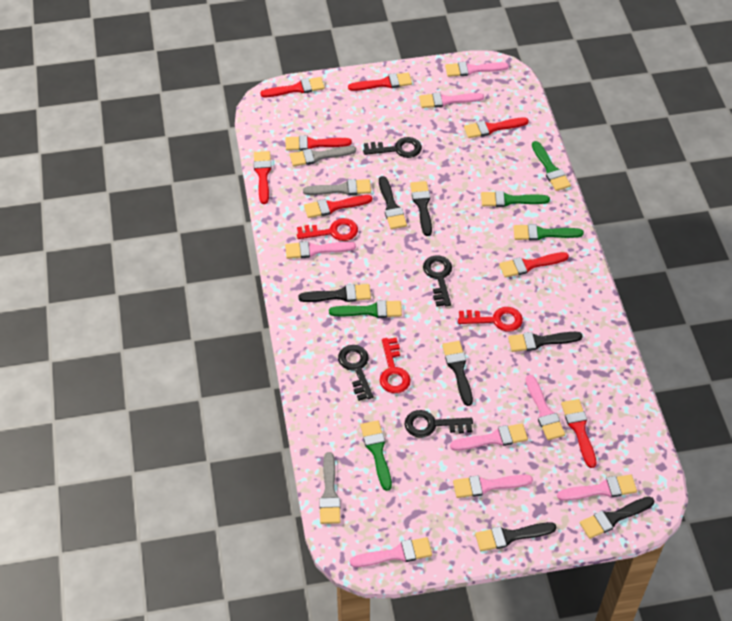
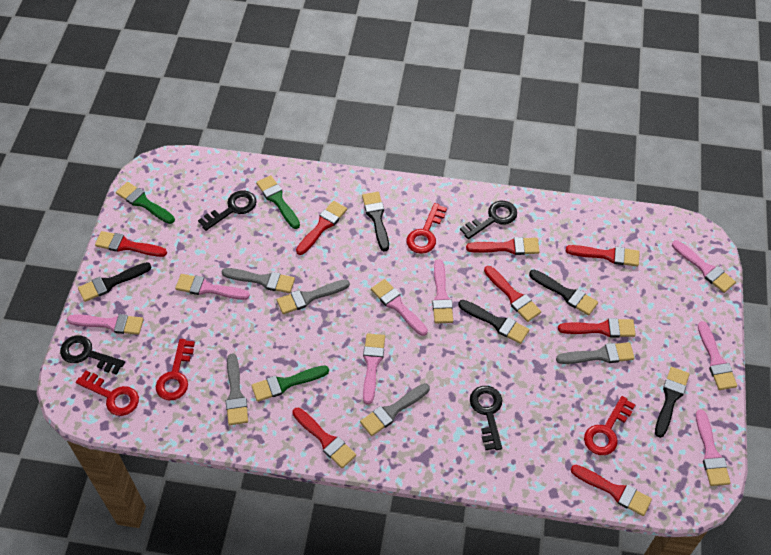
black brush: 7 -> 5
green brush: 5 -> 3
grey brush: 3 -> 5
red key: 3 -> 4

